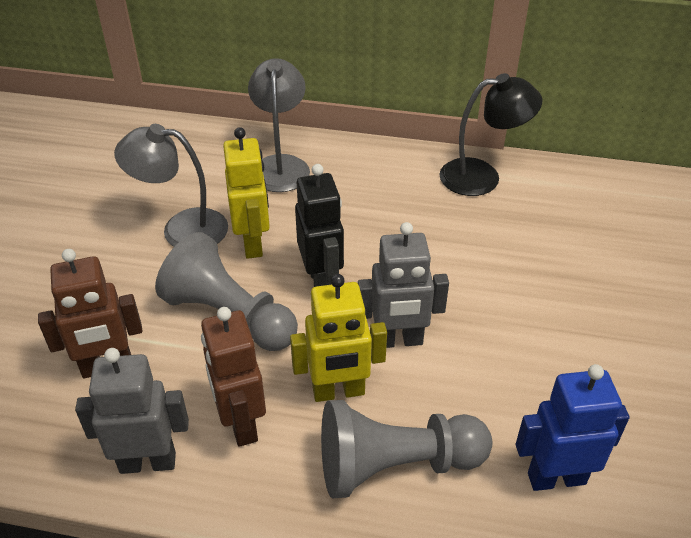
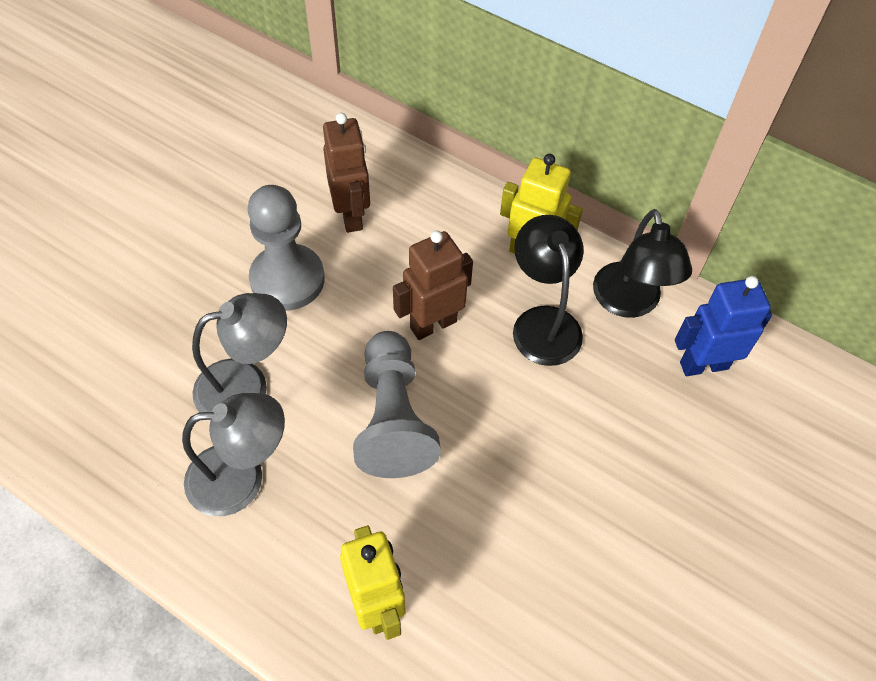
black lamp: 1 -> 2
black robot: 1 -> 0
grey robot: 2 -> 0

